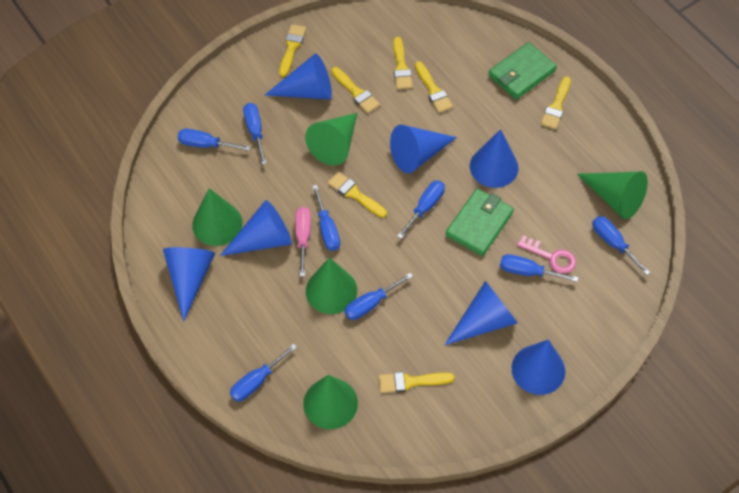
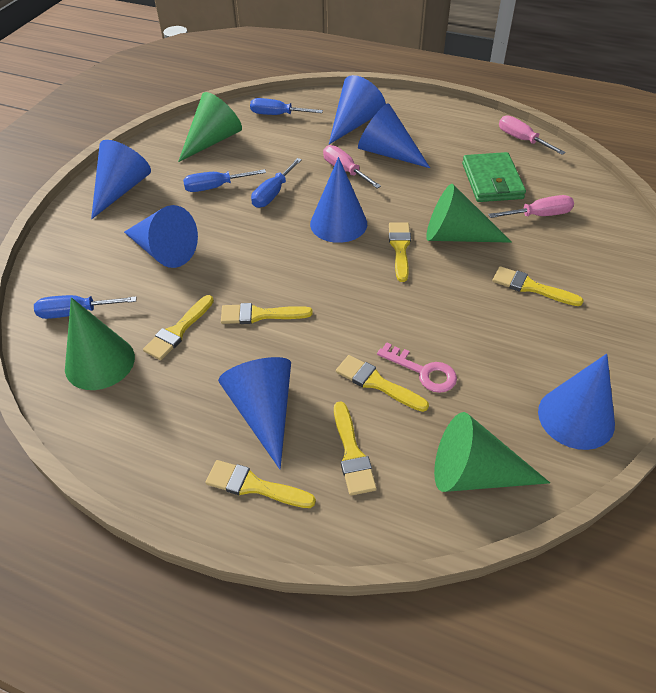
blue screwdriver: 8 -> 4
green cone: 5 -> 4
green wallet: 2 -> 1
pink screwdriver: 1 -> 3

